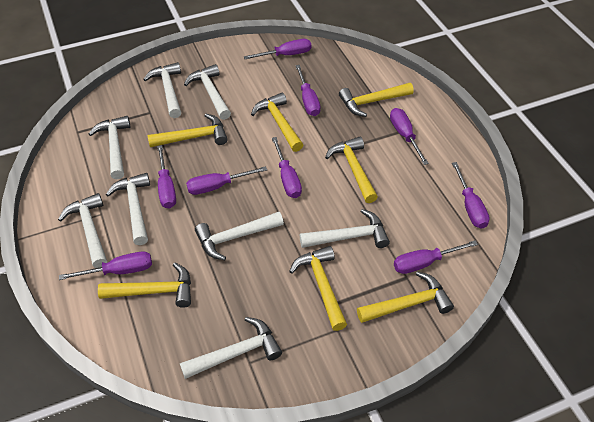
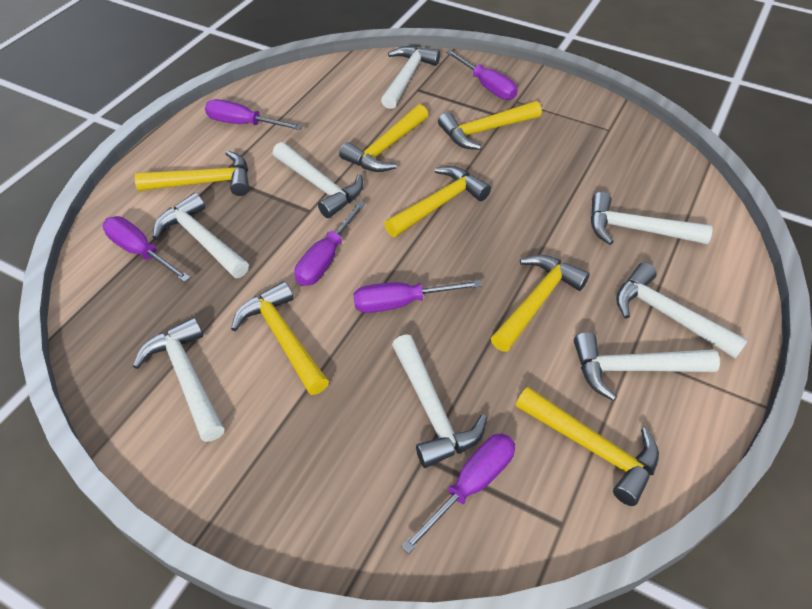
purple screwdriver: 9 -> 6

